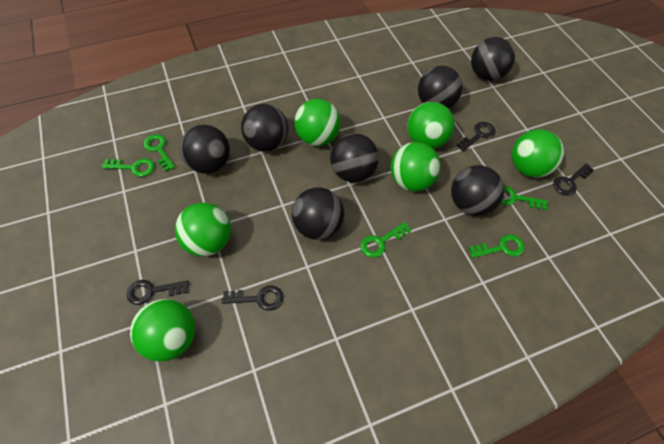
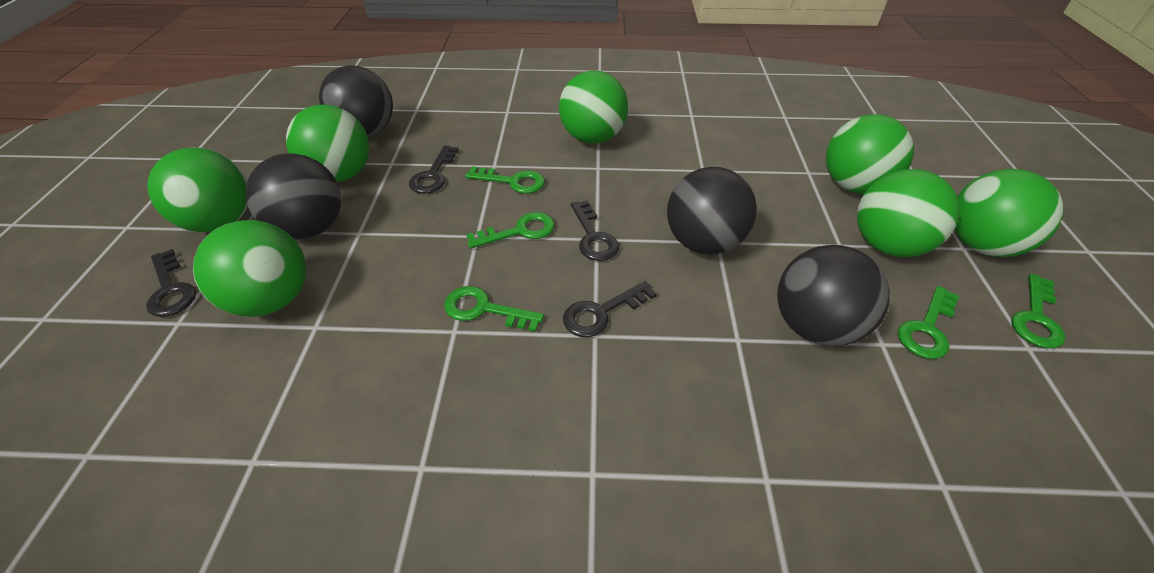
black ball: 7 -> 4
green ball: 6 -> 7

